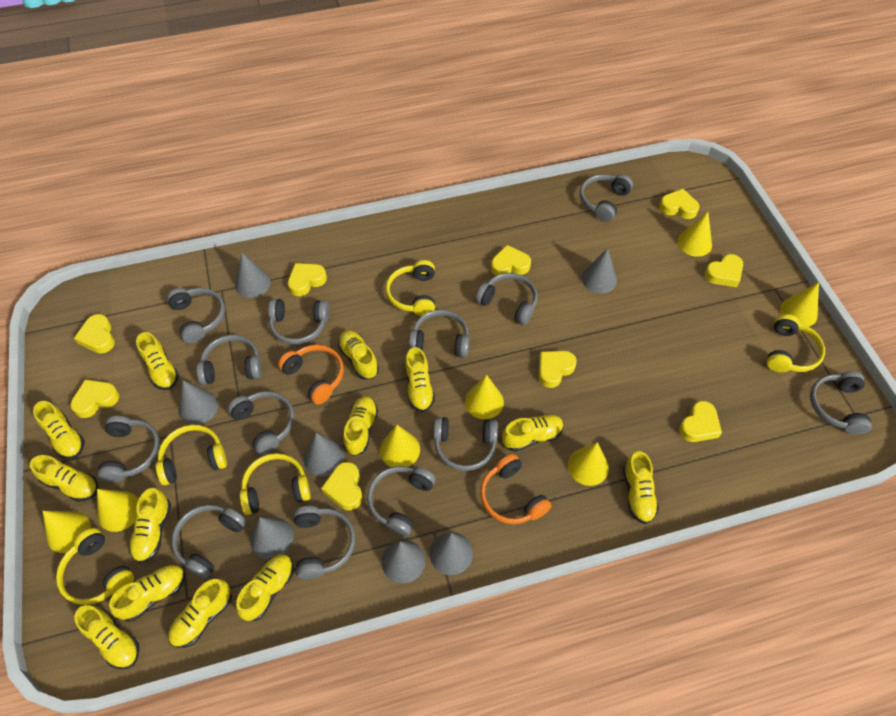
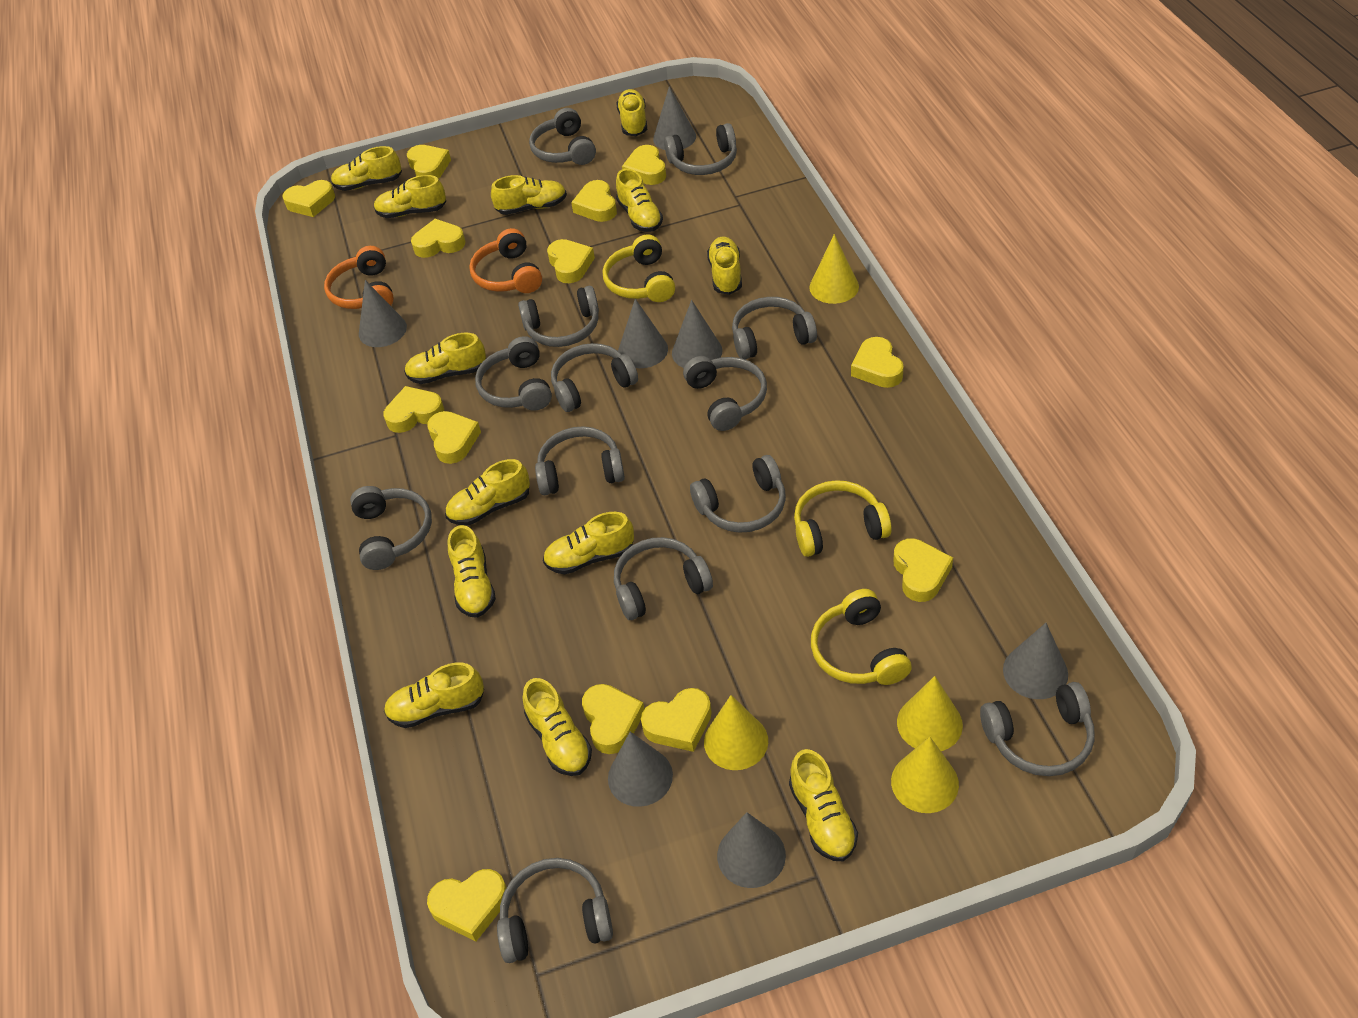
yellow cone: 7 -> 4
yellow headphones: 5 -> 3
yellow heart: 9 -> 13

